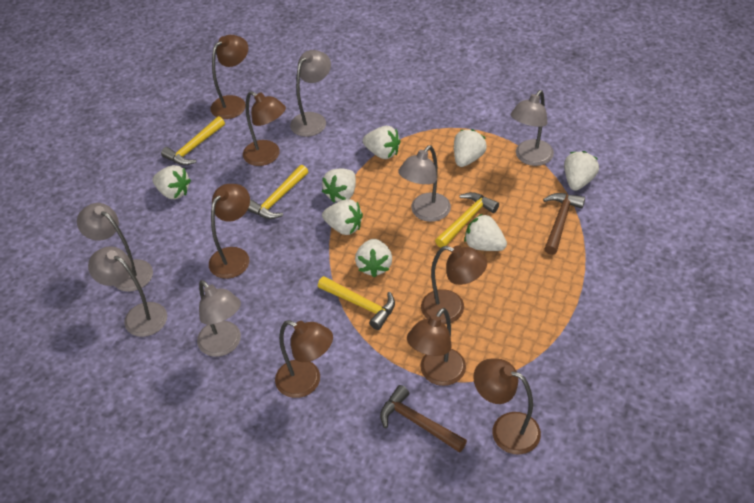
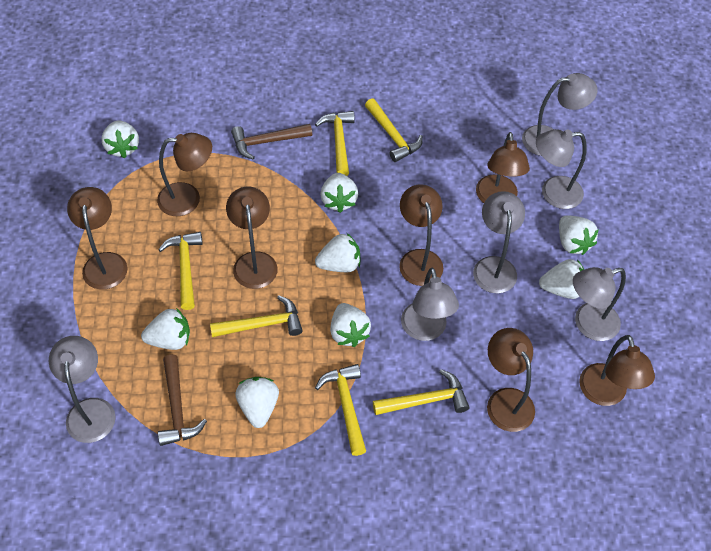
yellow hammer: 4 -> 6

